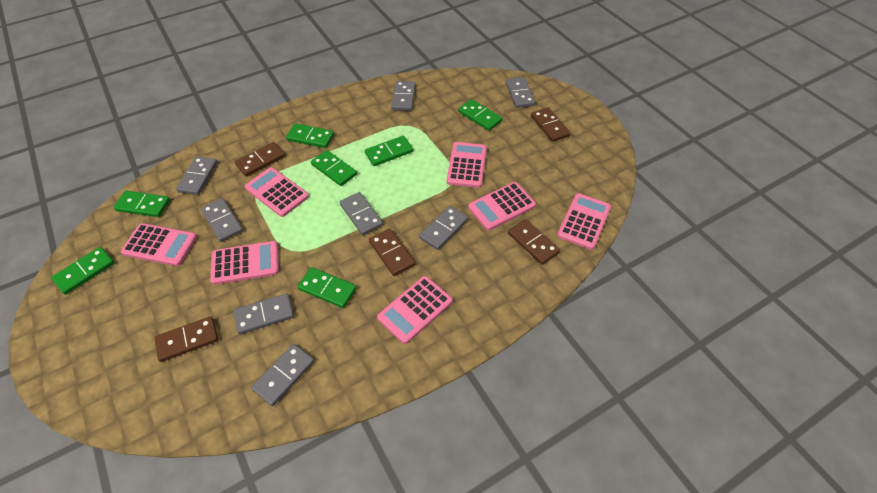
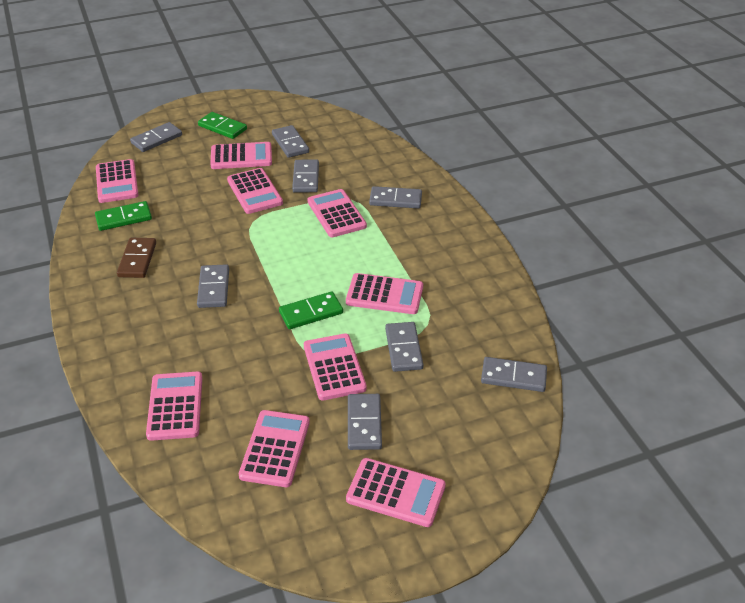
brown domino: 5 -> 1
green domino: 7 -> 3
pink calculator: 7 -> 9

